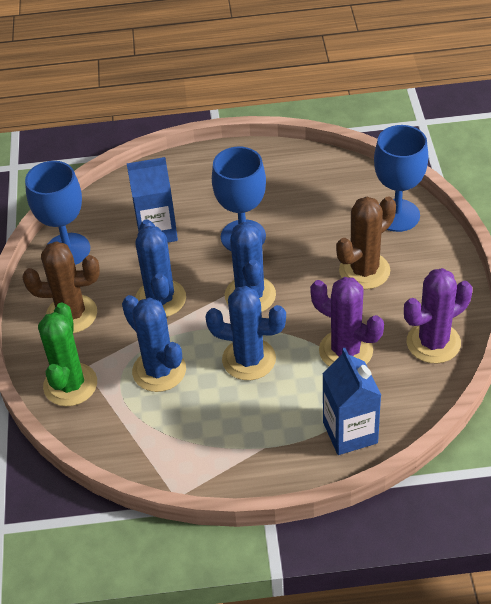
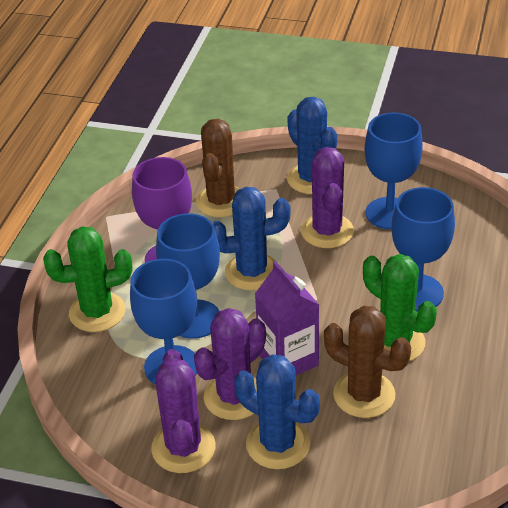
blue cactus: 4 -> 3
blue carton: 2 -> 0
blue goblet: 3 -> 4
green cactus: 1 -> 2
purple cactus: 2 -> 3
purple carton: 0 -> 1
purple goblet: 0 -> 1

